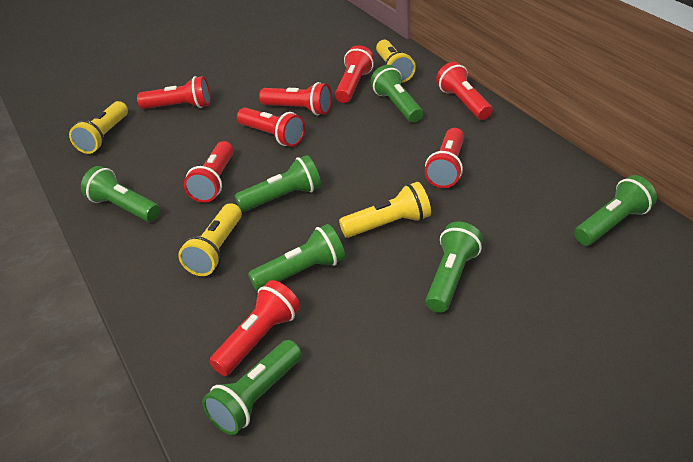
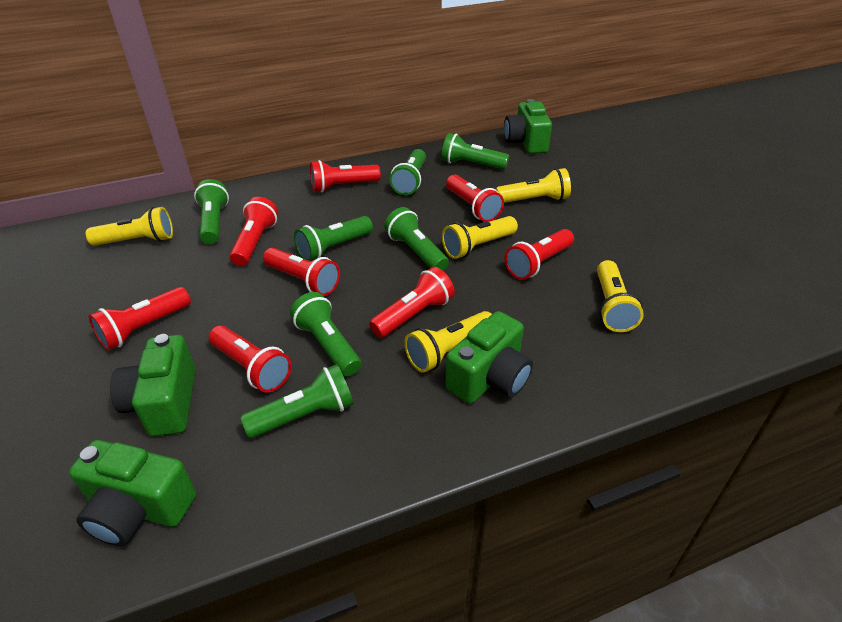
green camera: 0 -> 4
yellow flashlight: 4 -> 5

